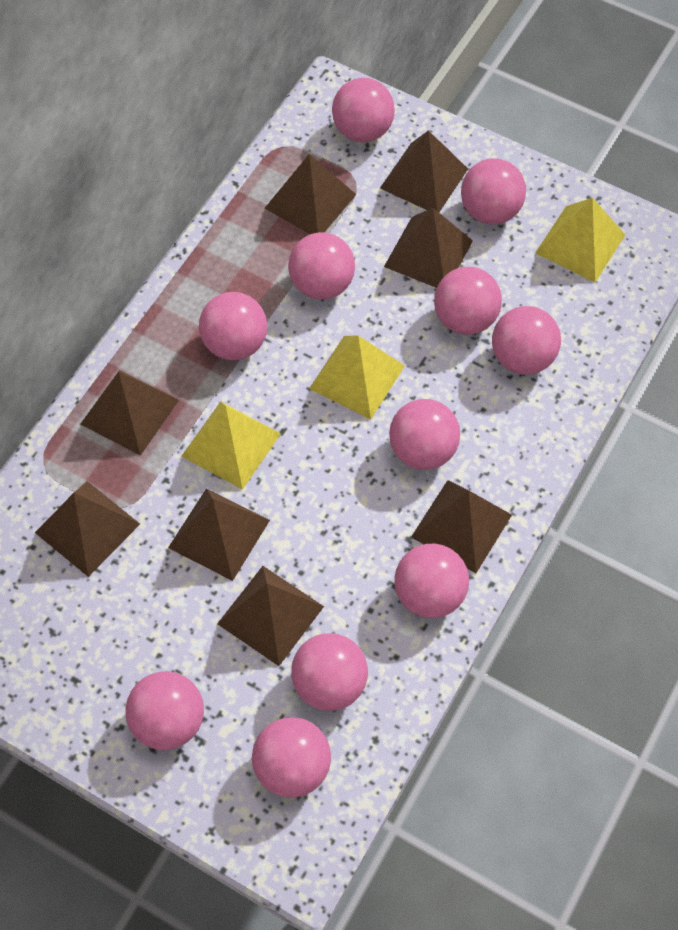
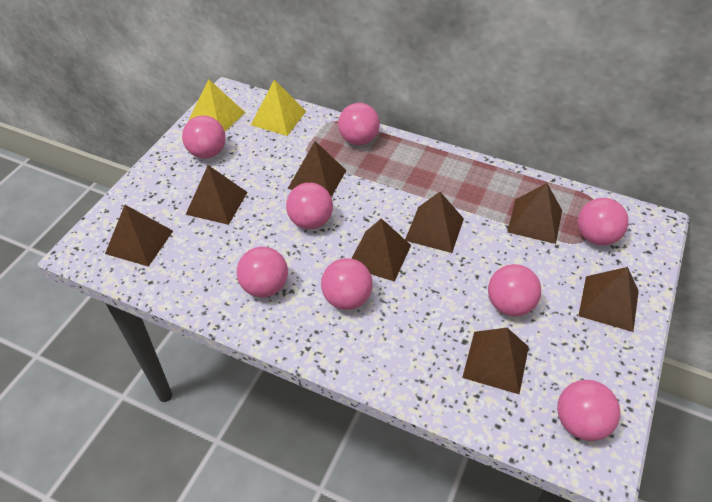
pink ball: 11 -> 8
yellow pyramid: 3 -> 2

